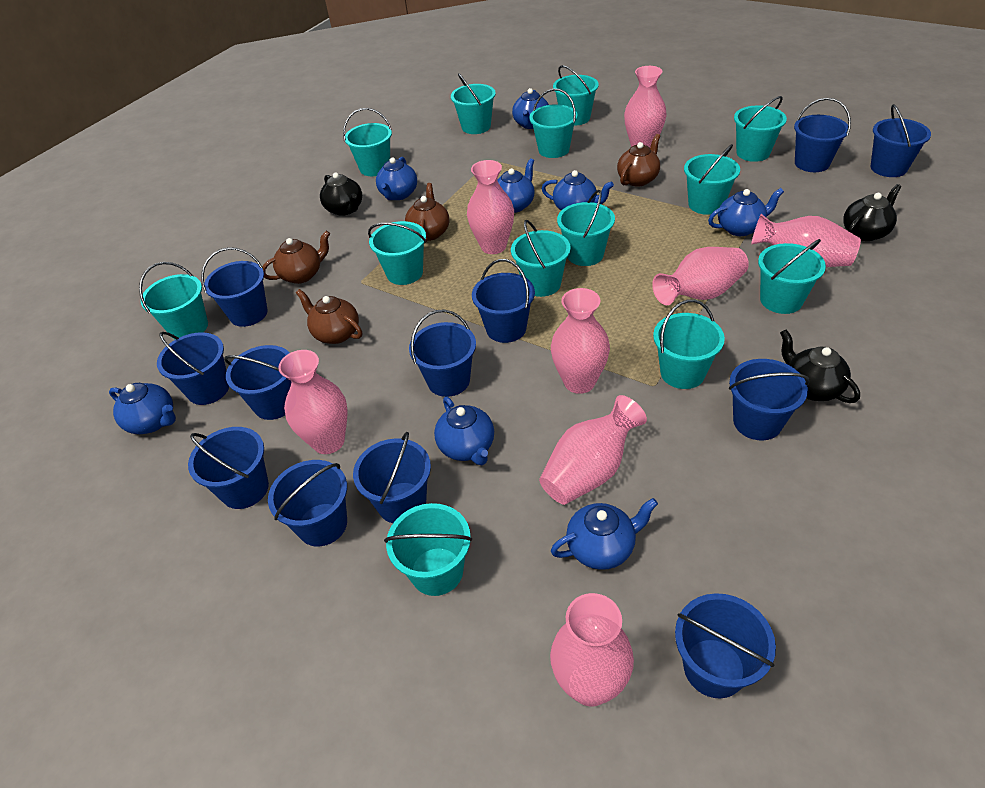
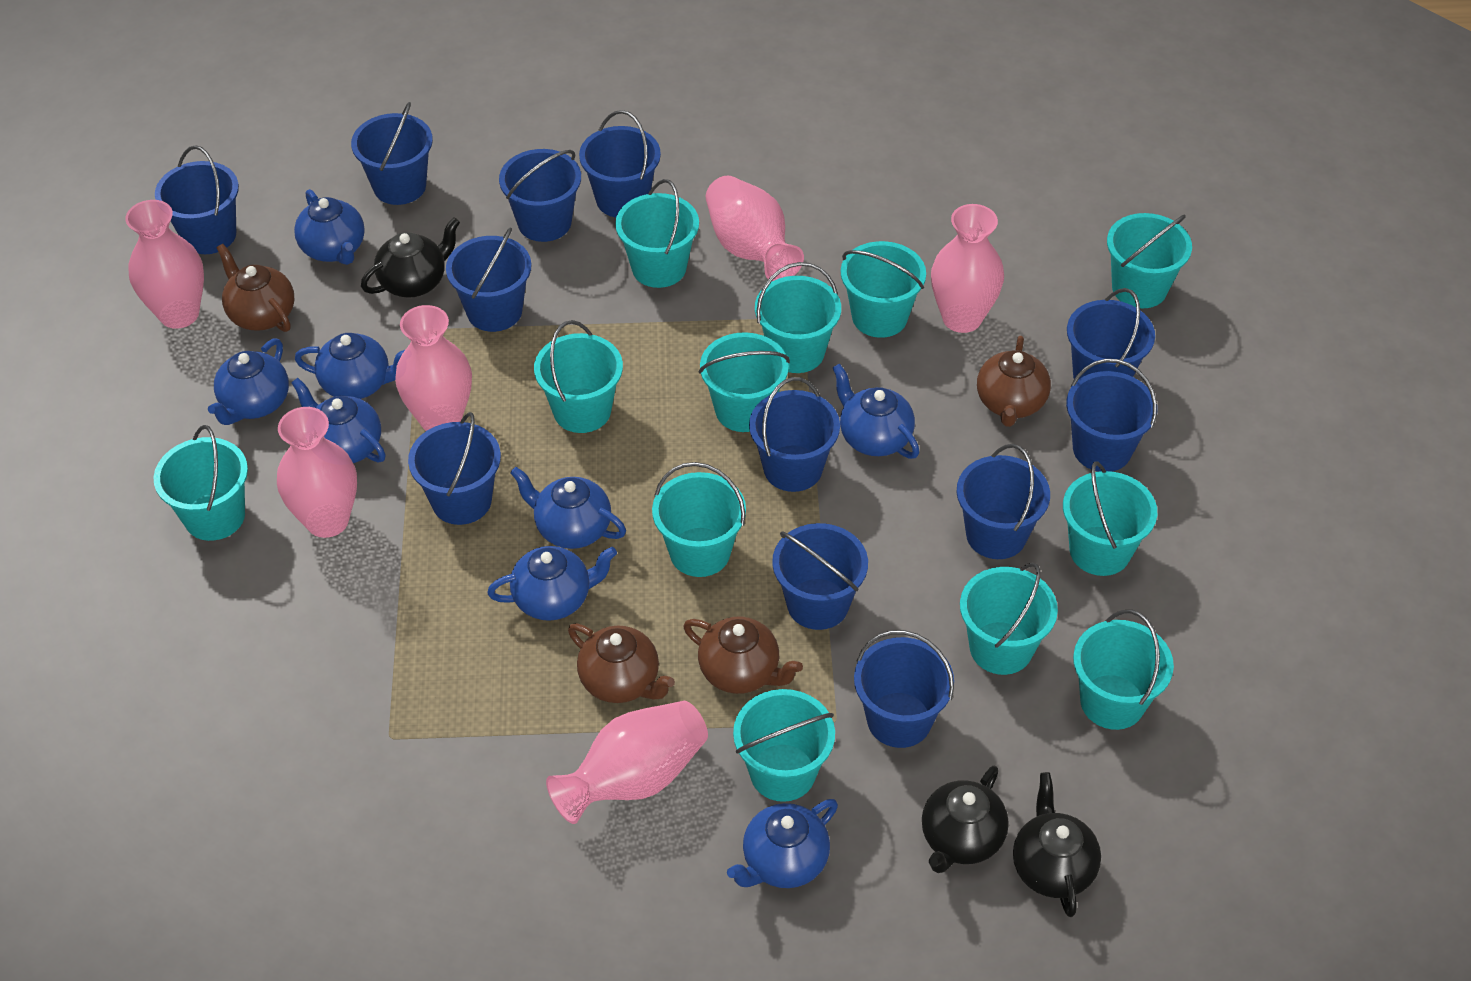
pink vase: 8 -> 6
turquoise bucket: 13 -> 12

